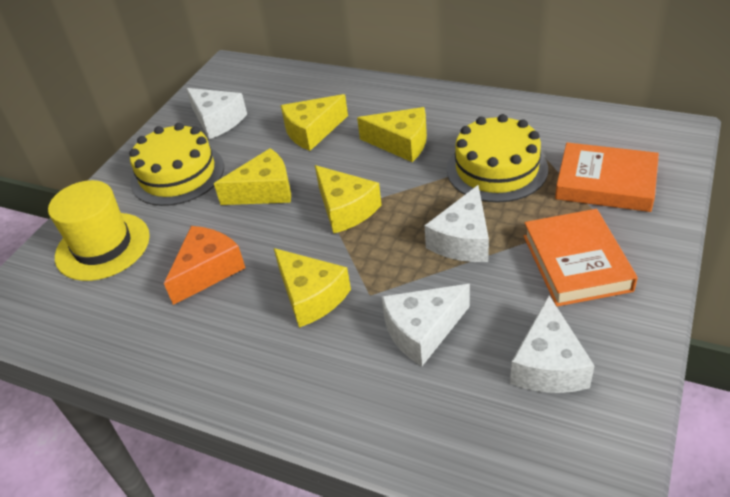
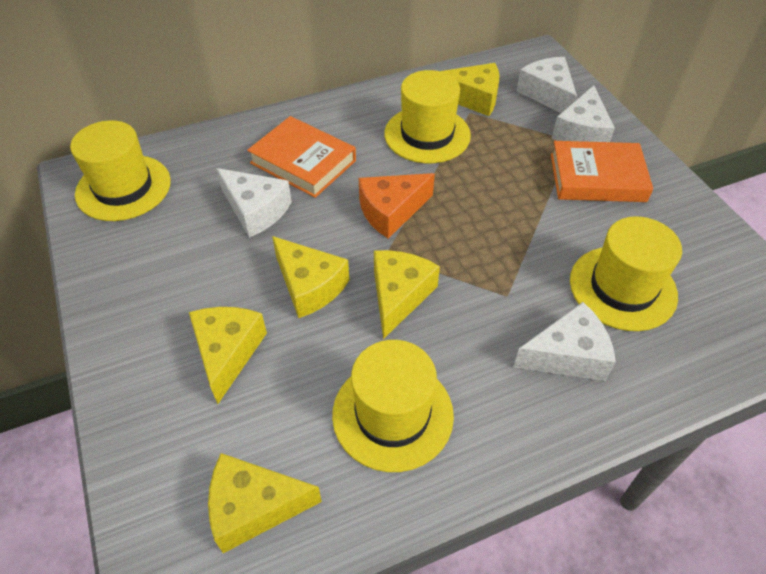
yellow cake: 2 -> 0
yellow hat: 1 -> 4

